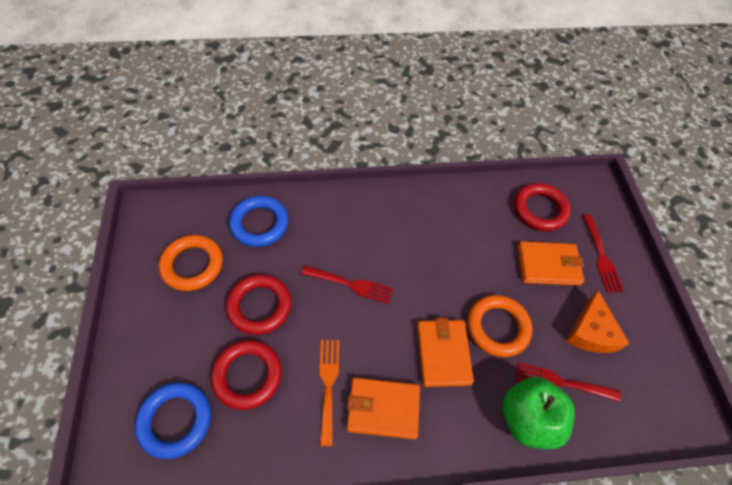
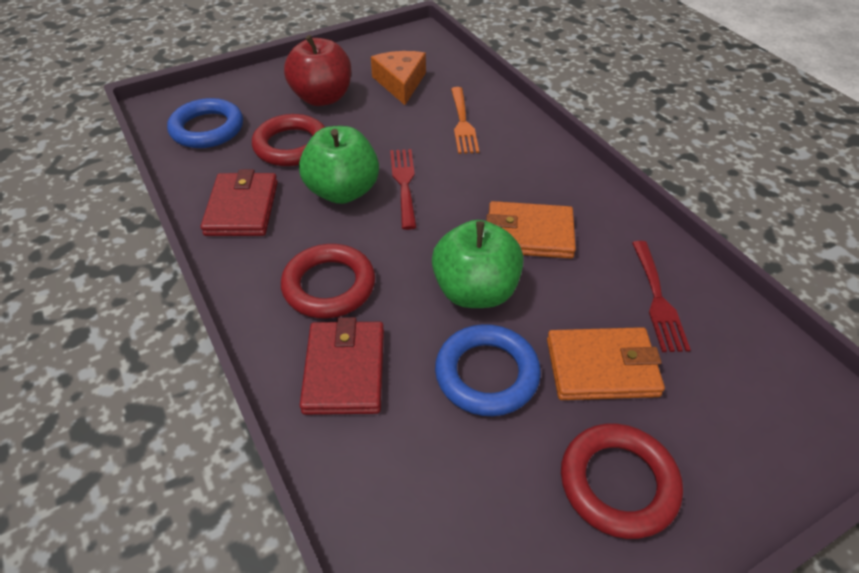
green apple: 1 -> 2
orange ring: 2 -> 0
orange wallet: 3 -> 2
red apple: 0 -> 1
red fork: 3 -> 2
red wallet: 0 -> 2

